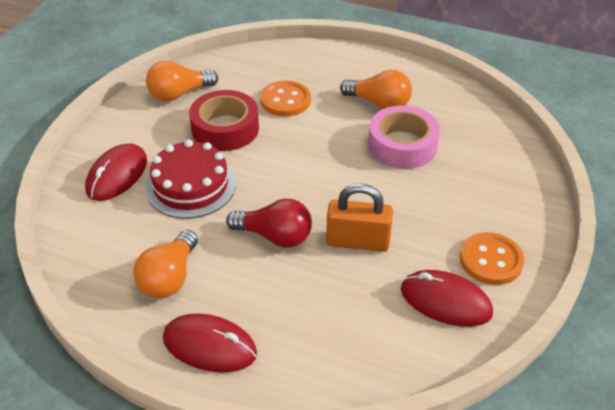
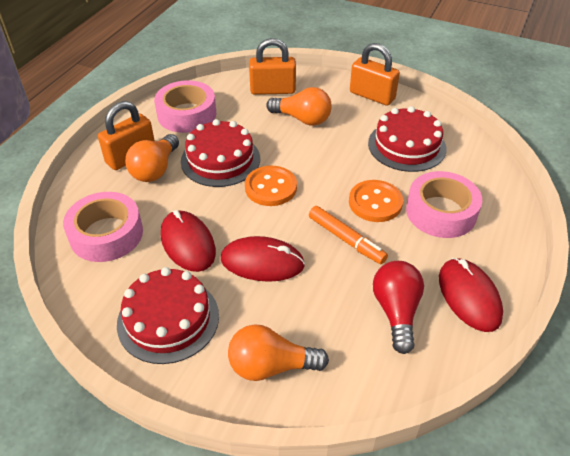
orange marker: 0 -> 1
orange padlock: 1 -> 3
pink tape: 1 -> 3
red cake: 1 -> 3
red tape: 1 -> 0

